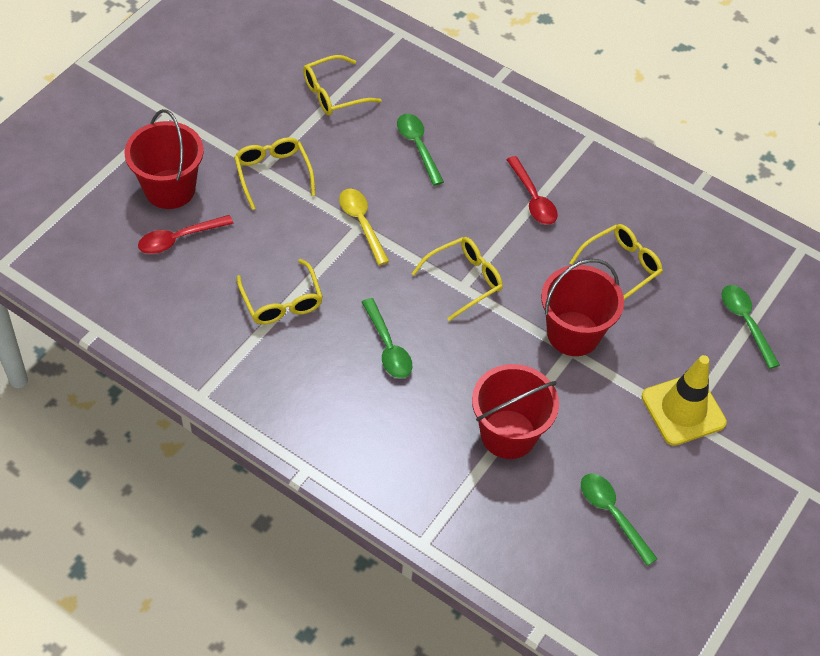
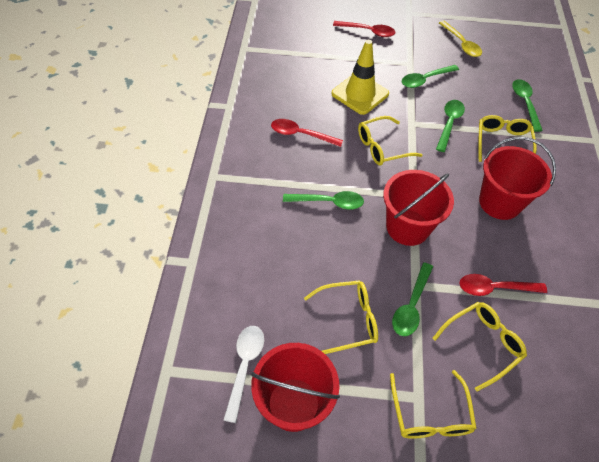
green spoon: 4 -> 5
red spoon: 2 -> 3
white spoon: 0 -> 1

